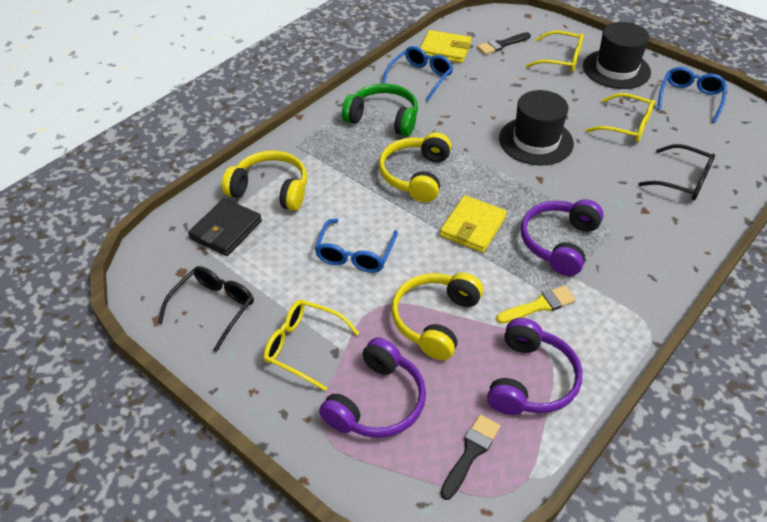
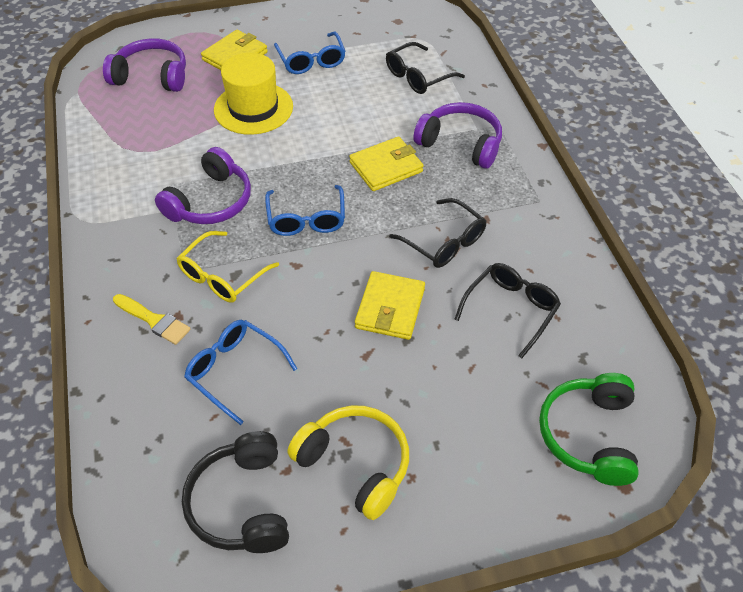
black brush: 2 -> 0
black glasses: 2 -> 3
black hat: 2 -> 0
black headphones: 0 -> 1
black wallet: 1 -> 0
yellow glasses: 3 -> 1
yellow hat: 0 -> 1
yellow headphones: 3 -> 1
yellow wallet: 2 -> 3

